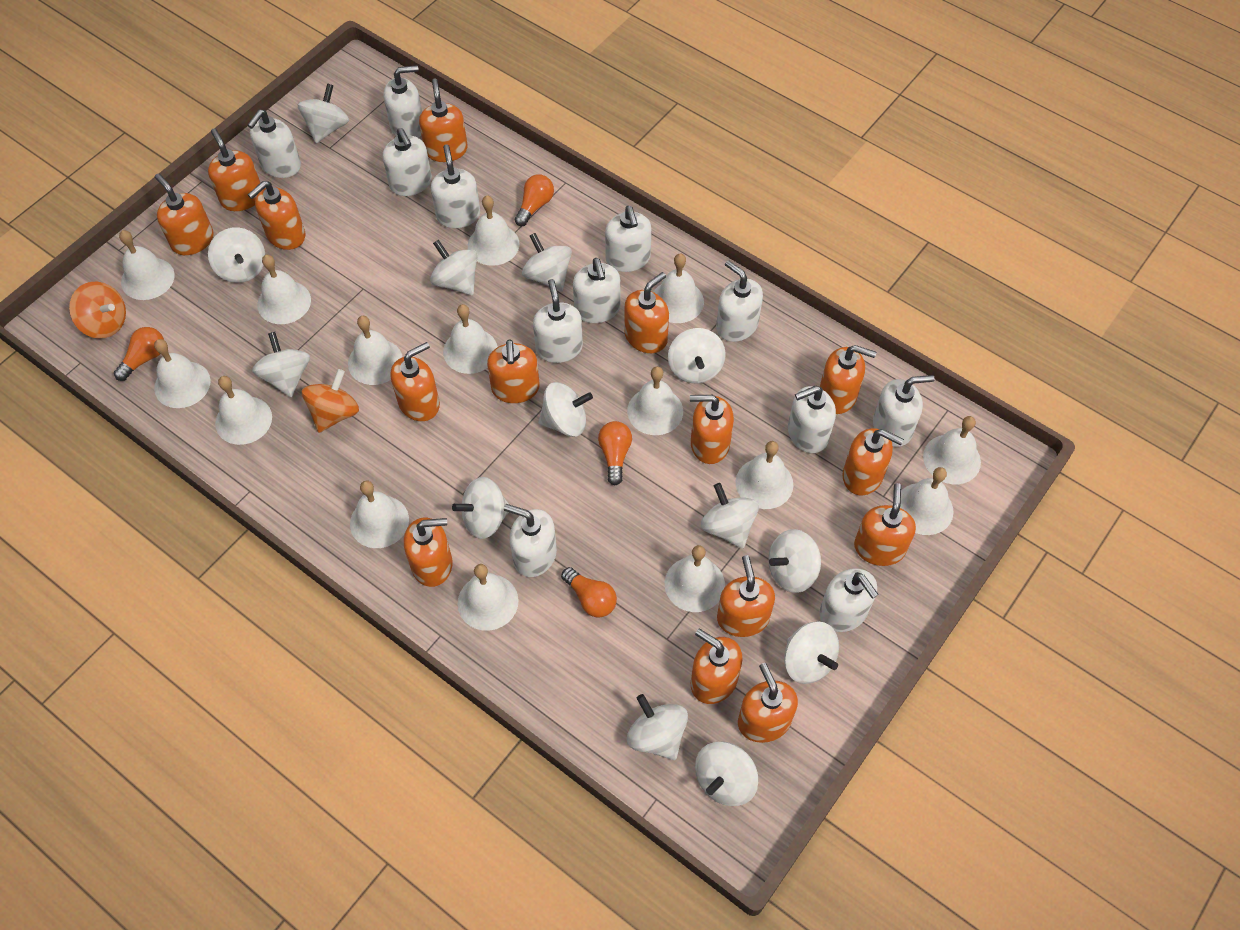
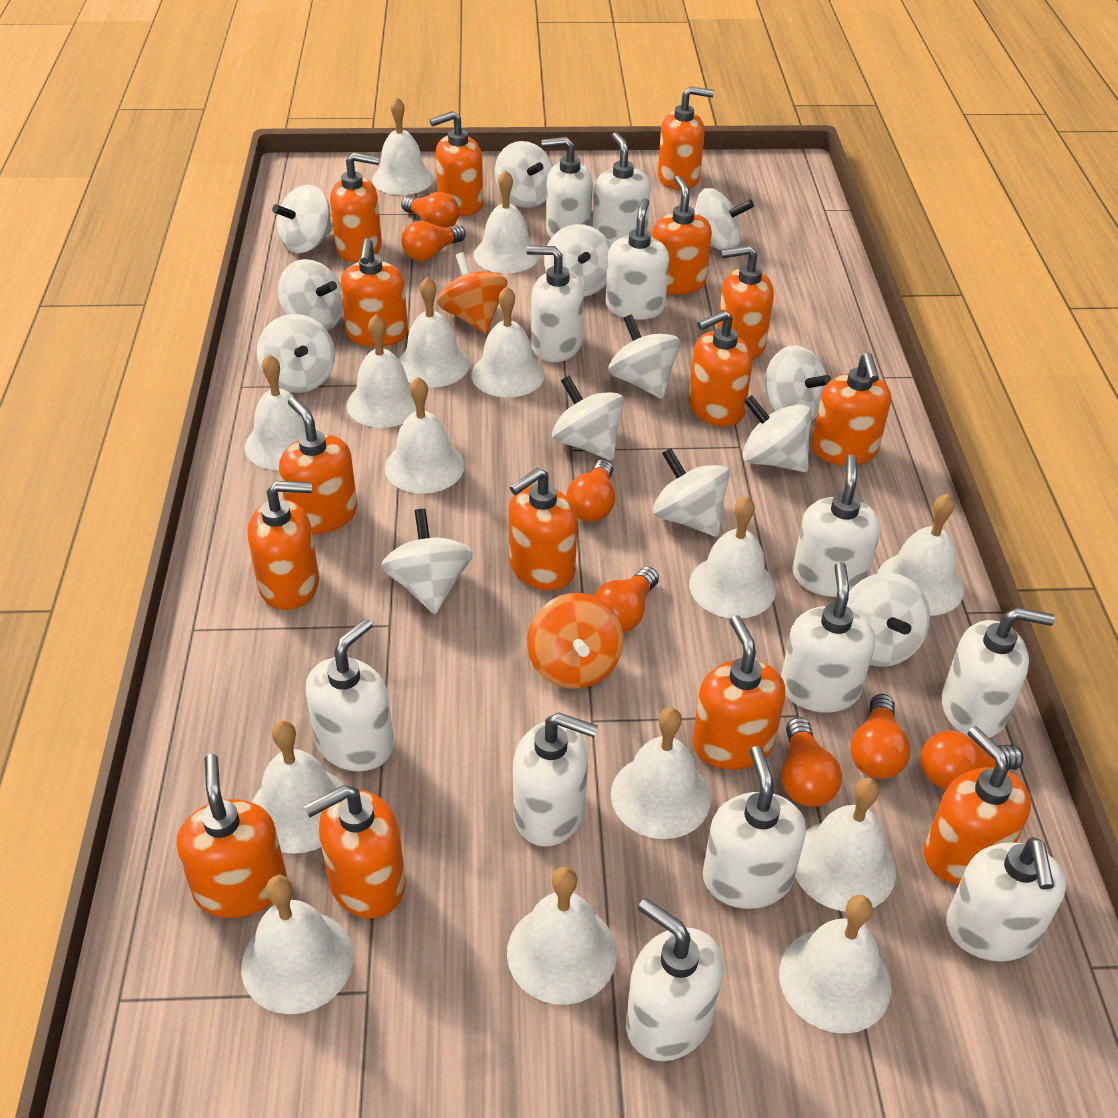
orange light bulb: 4 -> 7

